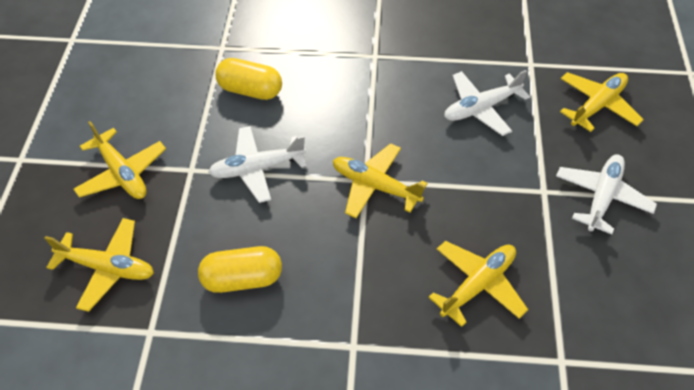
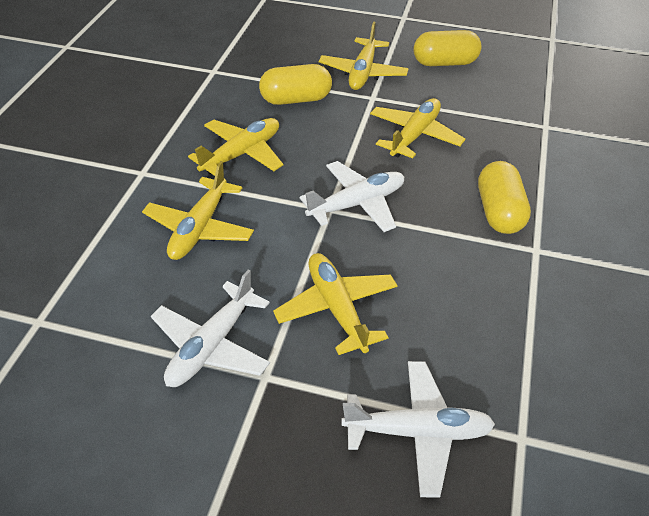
yellow capsule: 2 -> 3

